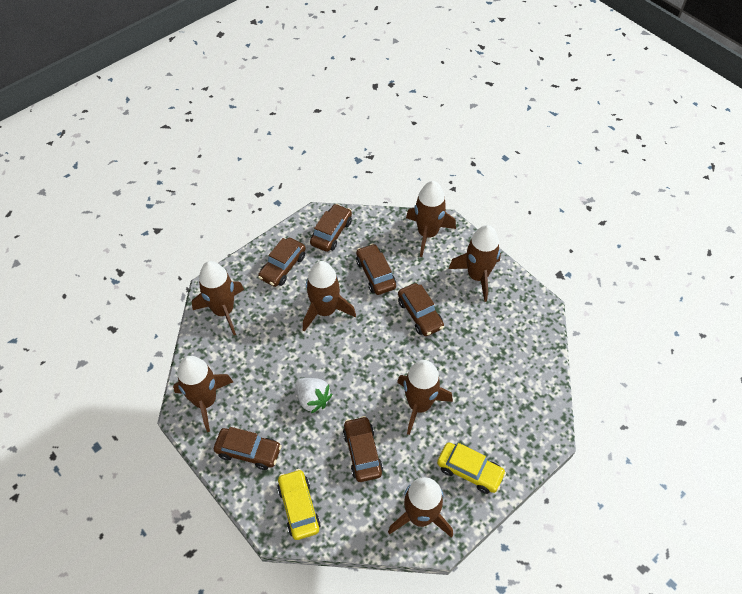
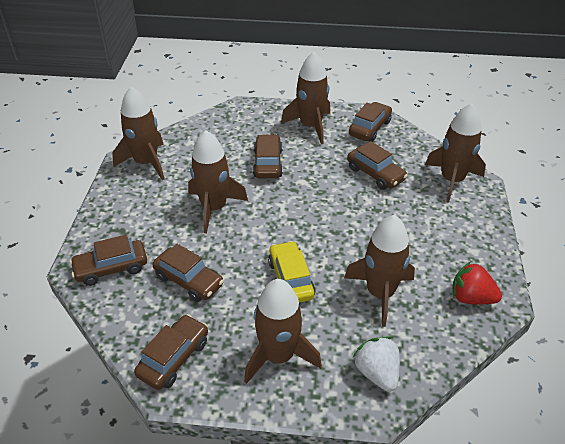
brown rocket: 7 -> 6
red strawberry: 0 -> 1
yellow car: 2 -> 1

